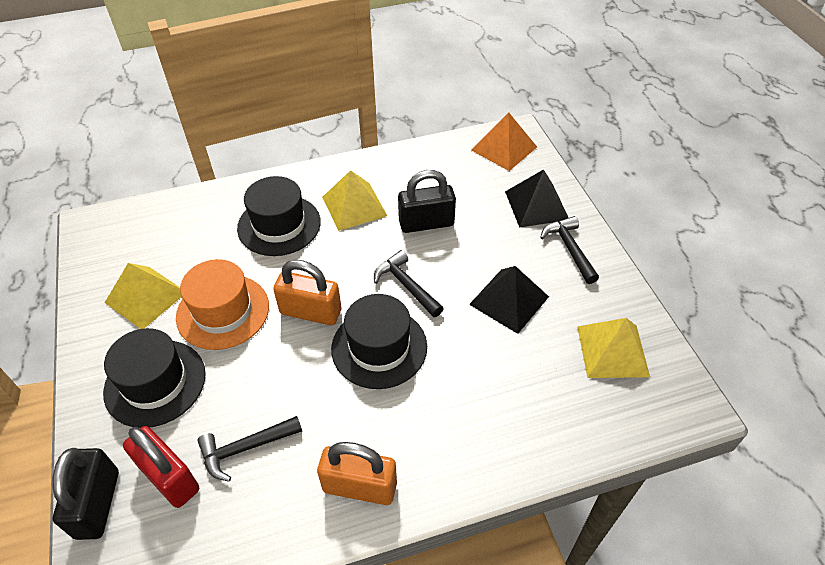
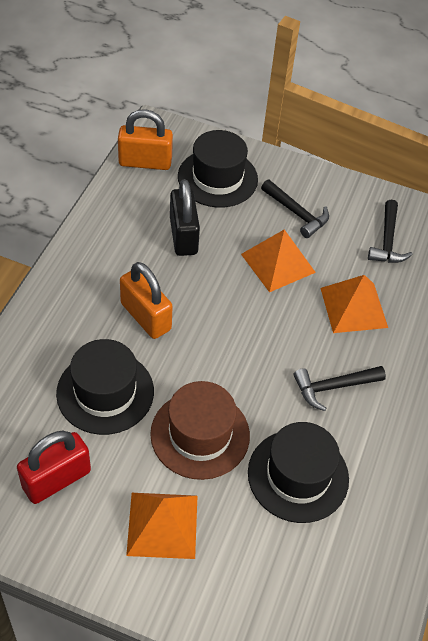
black padlock: 2 -> 1
black pyramid: 2 -> 0
brown hat: 0 -> 1
orange hat: 1 -> 0
orange pyramid: 1 -> 3
yellow pyramid: 3 -> 0

